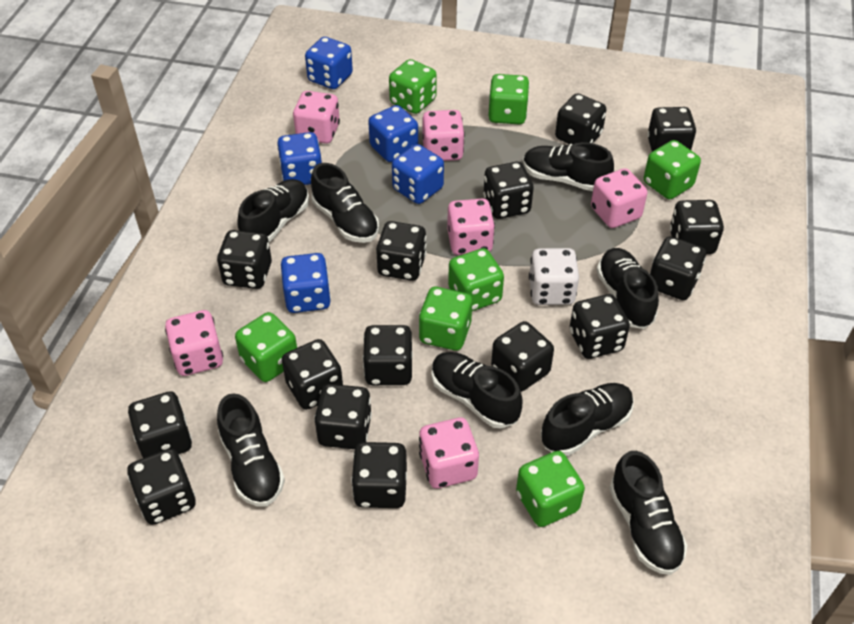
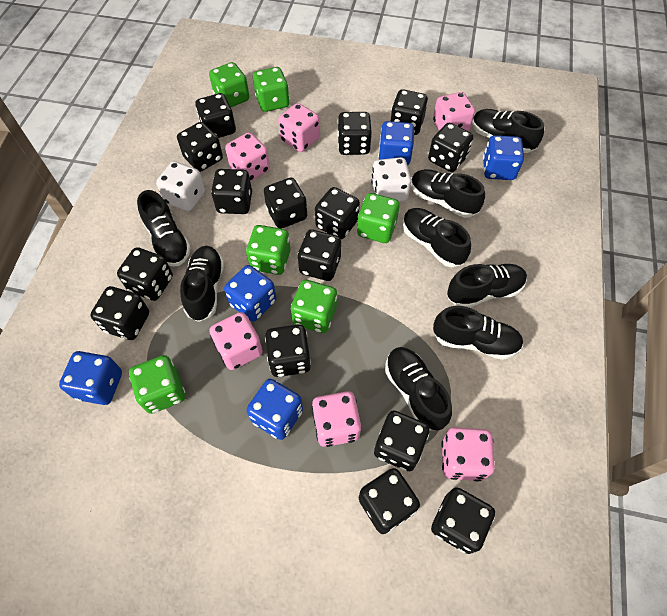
green dice: 7 -> 6
white dice: 1 -> 2

